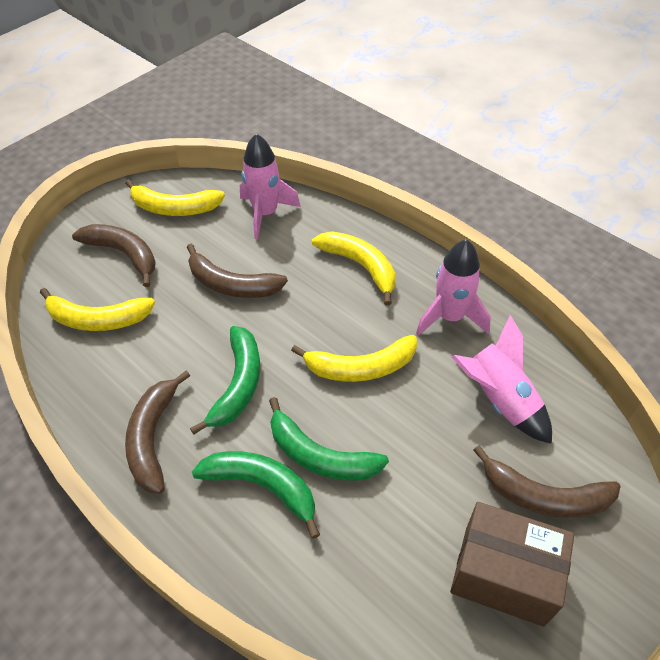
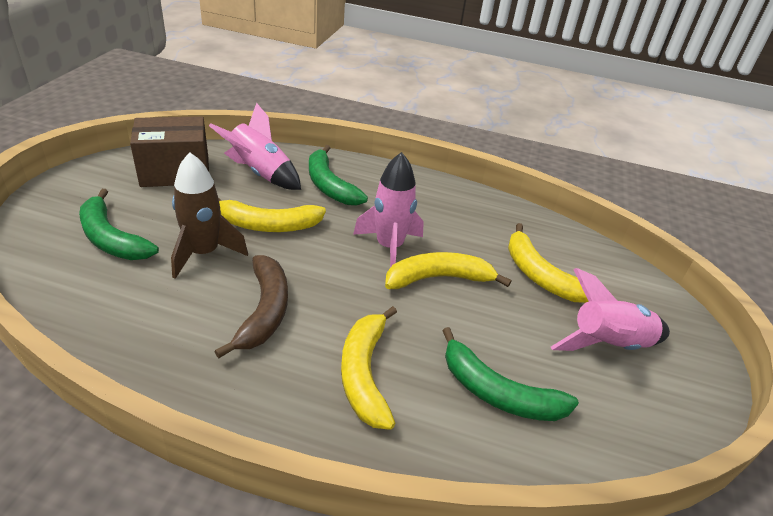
brown banana: 4 -> 1
brown rocket: 0 -> 1

